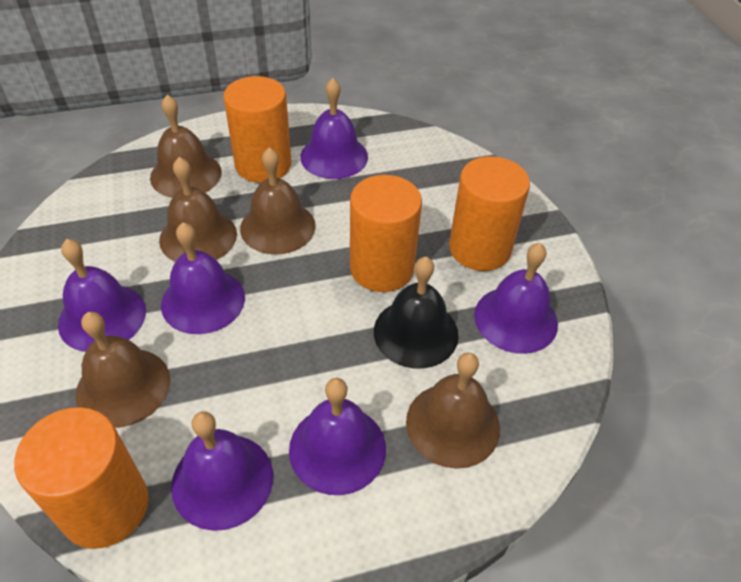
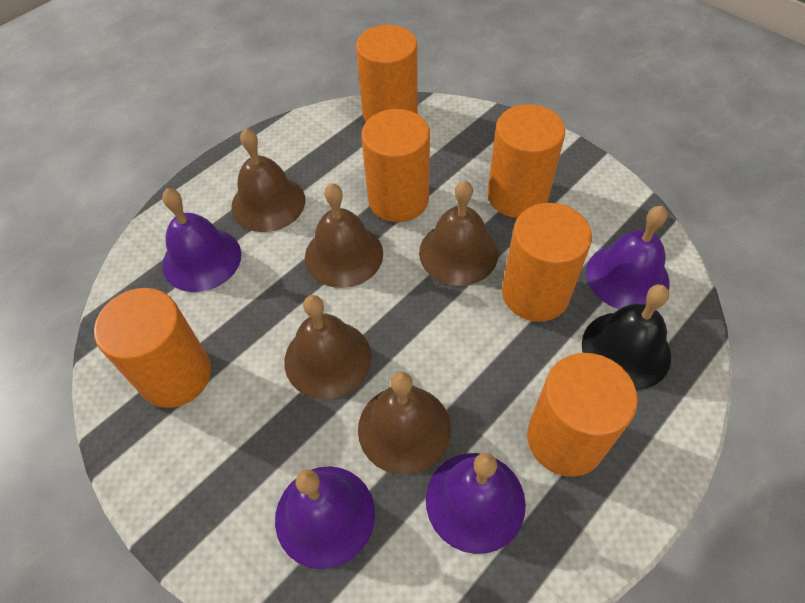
orange cylinder: 4 -> 6
purple bell: 6 -> 4

